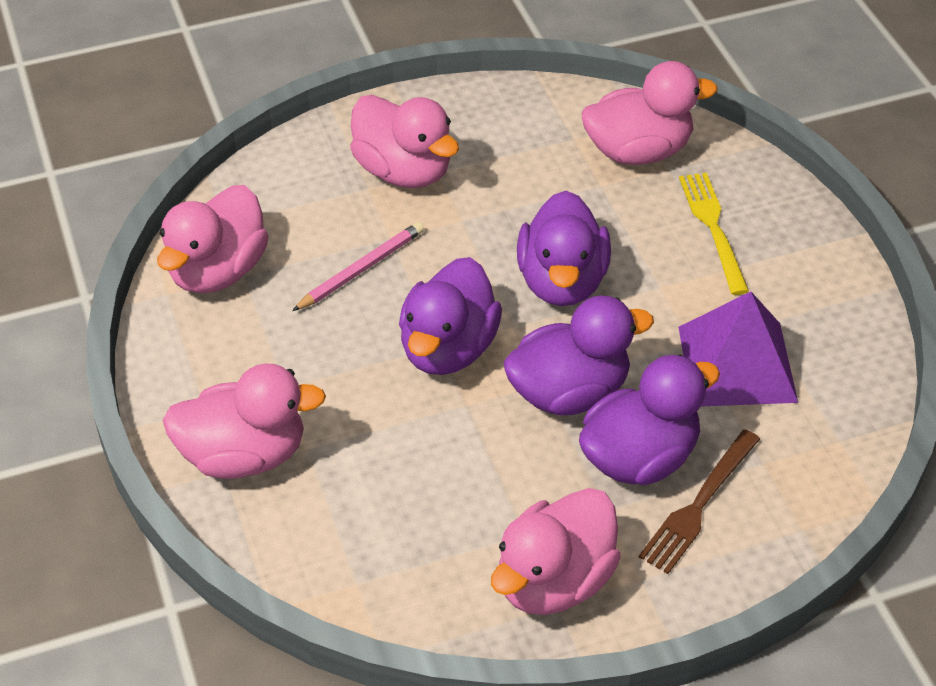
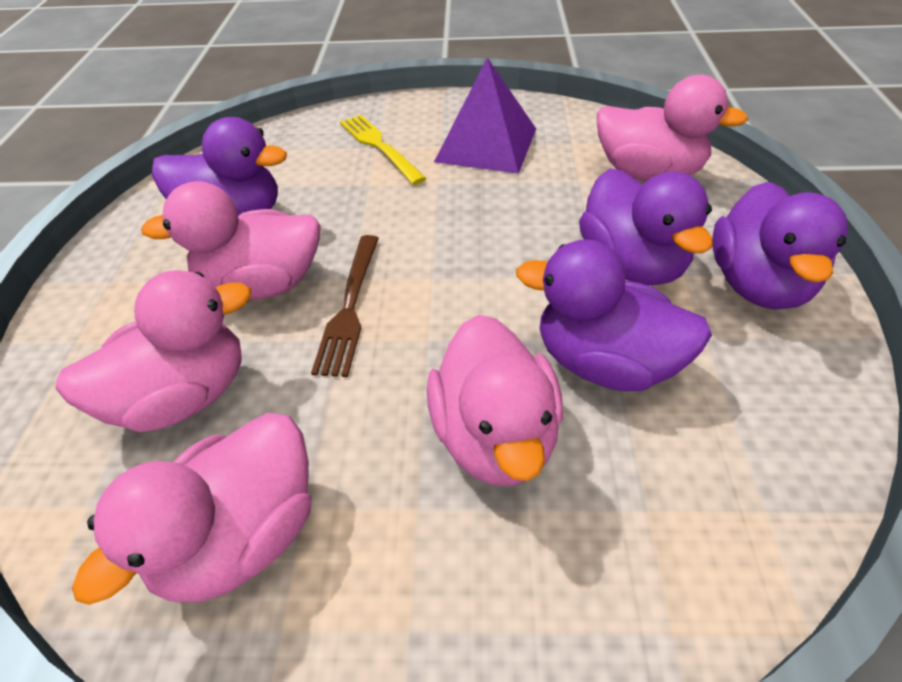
pink pencil: 1 -> 0

